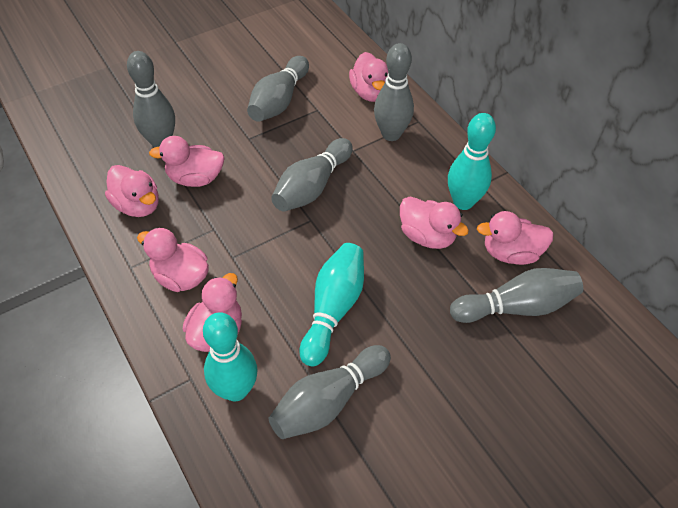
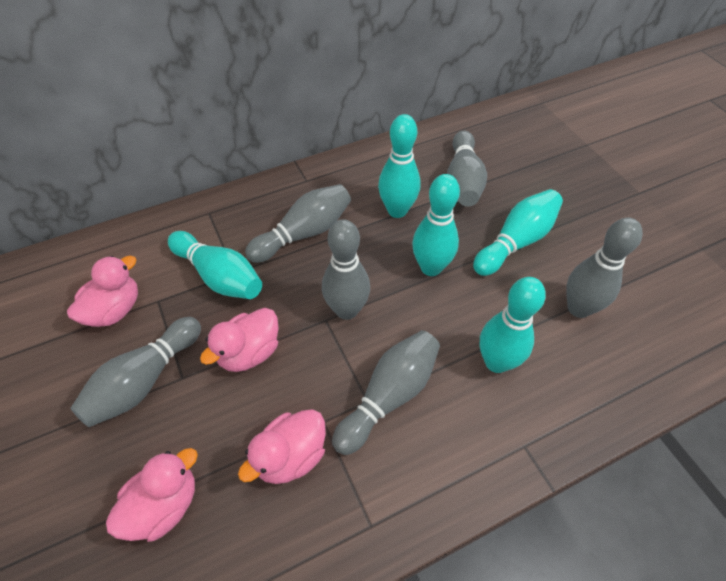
pink duck: 7 -> 4
turquoise bowling pin: 3 -> 5

